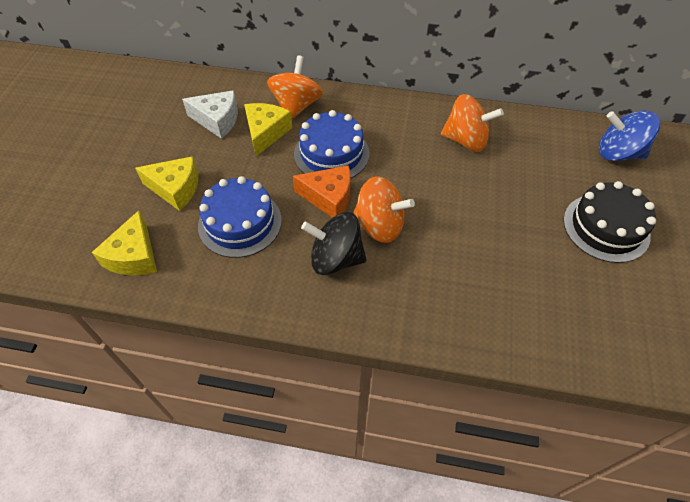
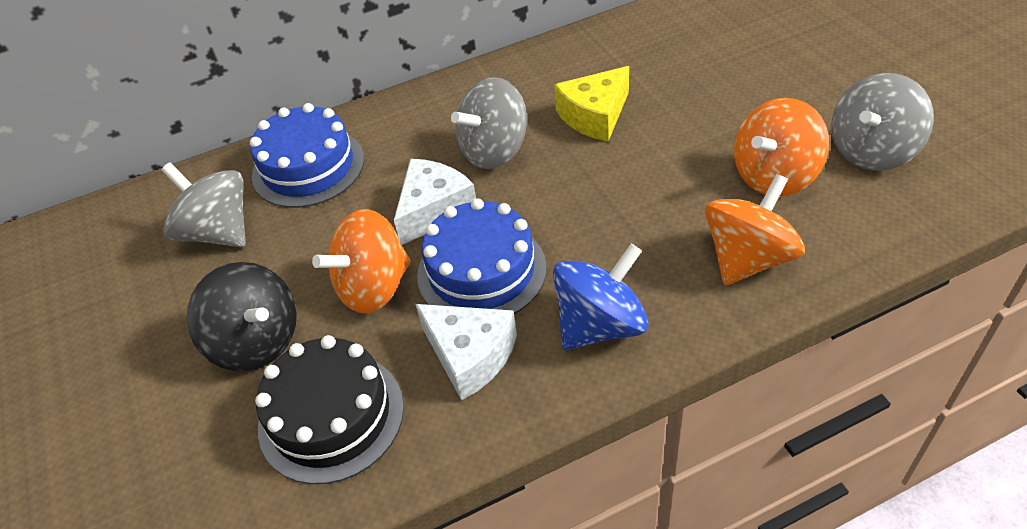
grey spinning top: 0 -> 3
orange cheese: 1 -> 0
white cheese: 1 -> 2
yellow cheese: 3 -> 1

